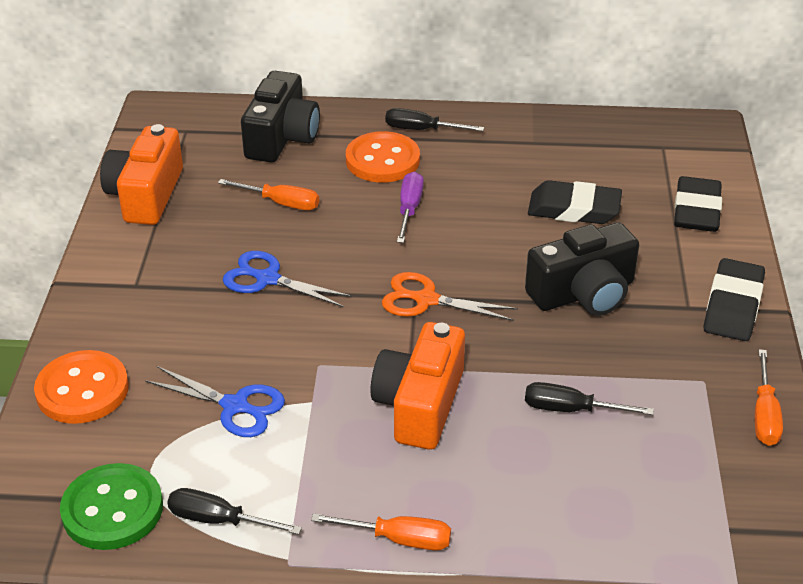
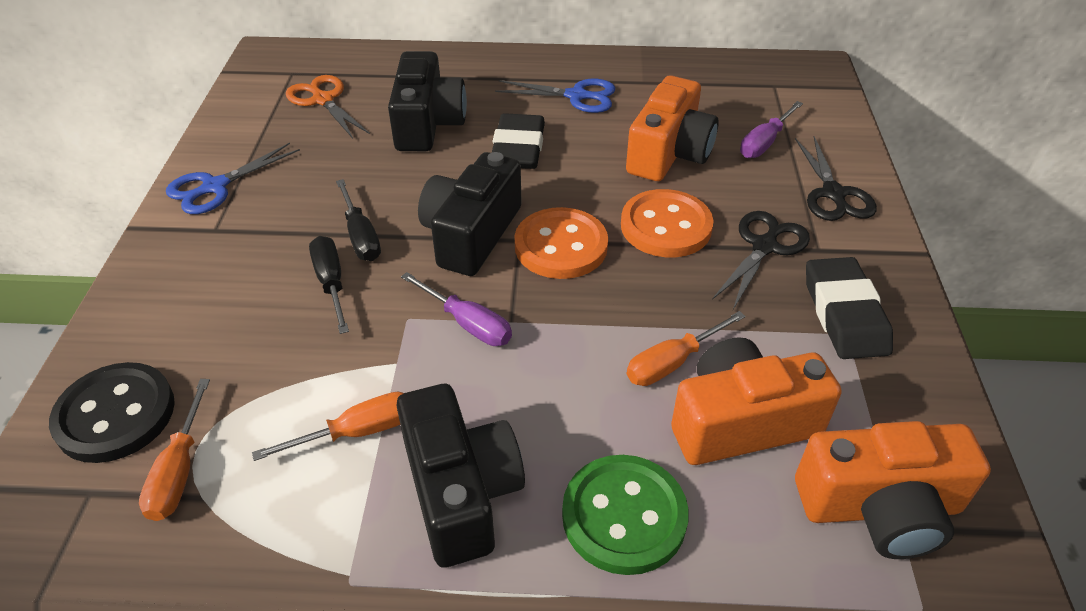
black button: 0 -> 1
black camera: 2 -> 3
black eraser: 3 -> 2
black scissors: 0 -> 2
black screwdriver: 3 -> 2
orange camera: 2 -> 3
purple screwdriver: 1 -> 2

